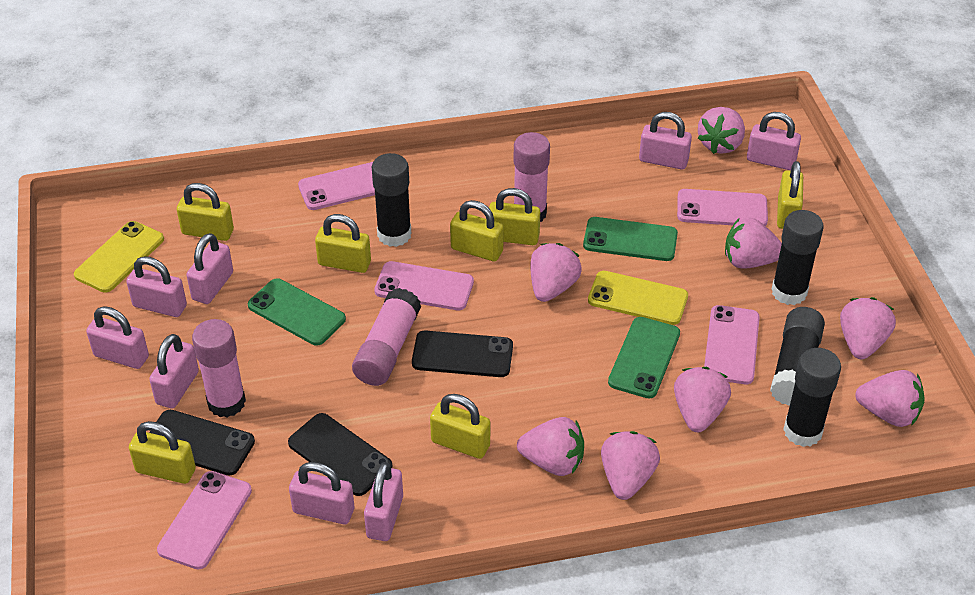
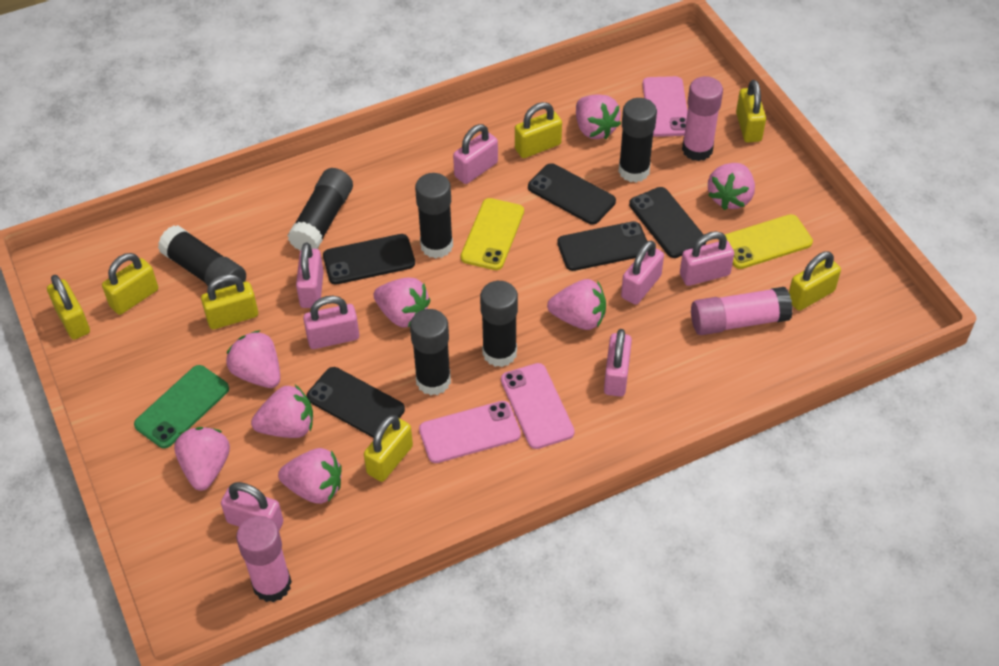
black glue stick: 4 -> 6
black phone: 3 -> 5
green phone: 3 -> 1
pink padlock: 8 -> 7
pink phone: 5 -> 3

